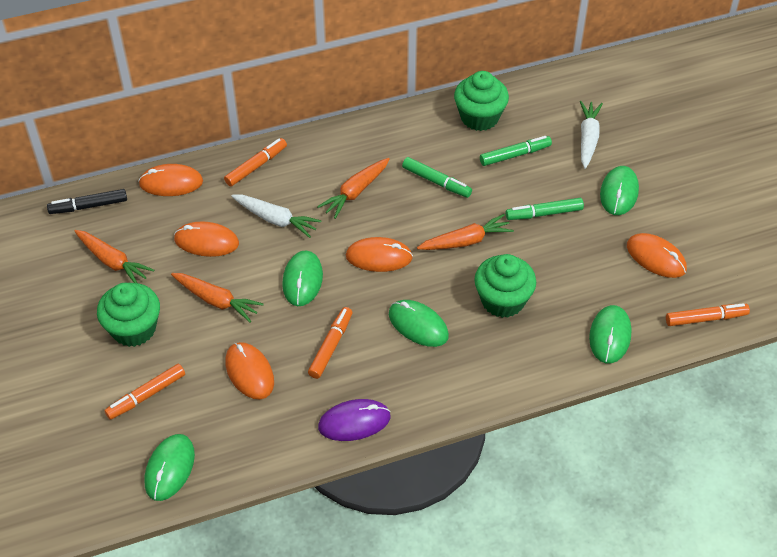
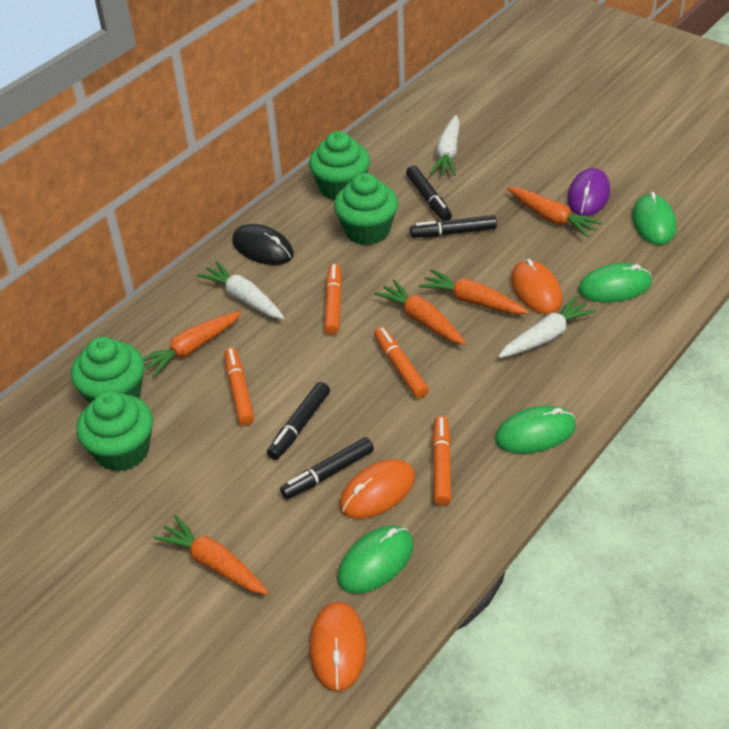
black marker: 1 -> 4
black mouse: 0 -> 1
green cupcake: 3 -> 4
green marker: 3 -> 0
green mouse: 5 -> 4
orange carrot: 4 -> 5
orange mouse: 5 -> 3
white carrot: 2 -> 3

